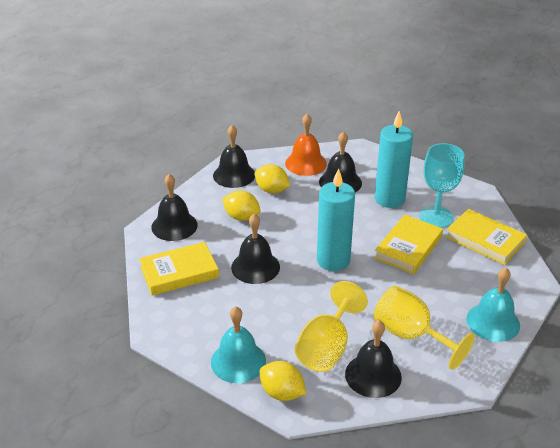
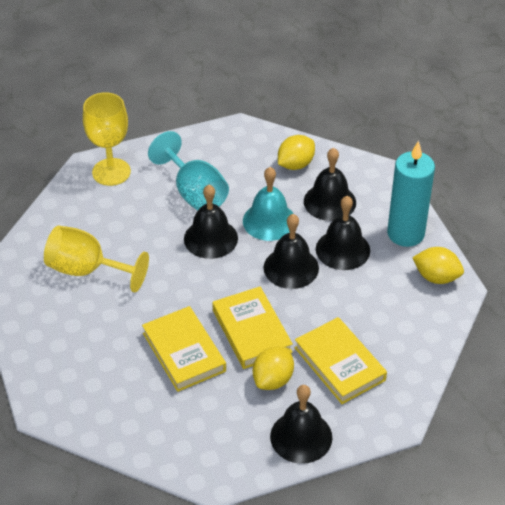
orange bell: 1 -> 0
turquoise bell: 2 -> 1
turquoise candle: 2 -> 1

